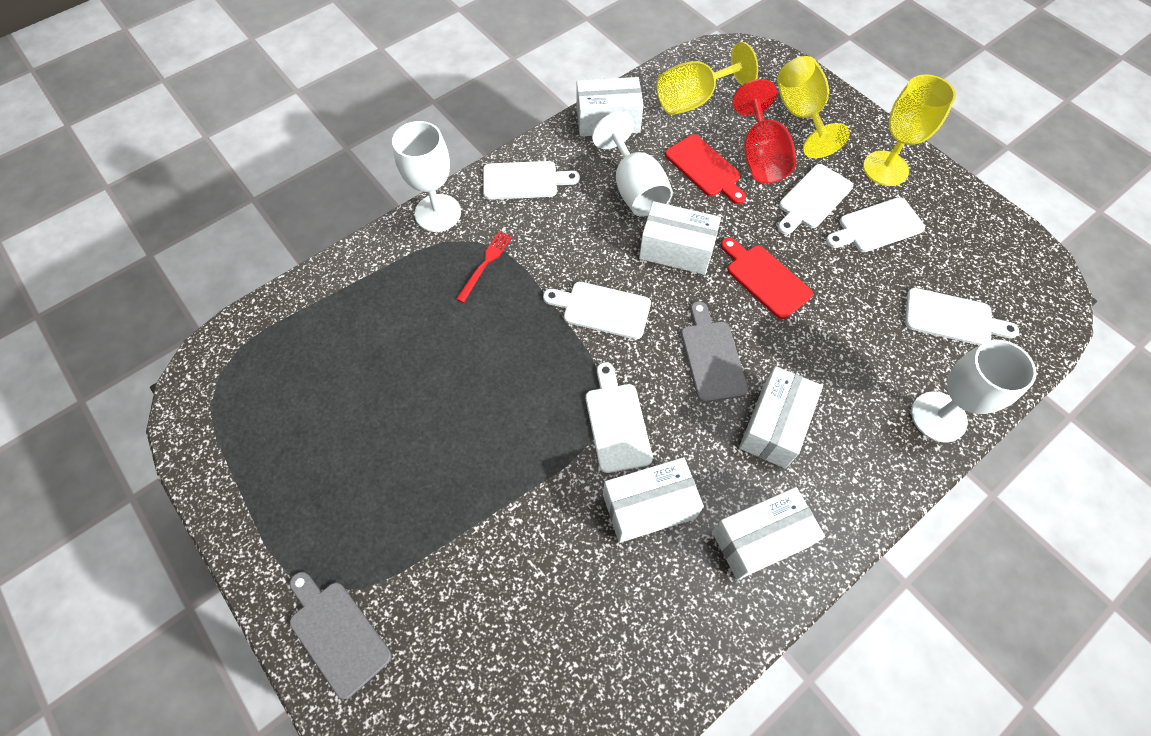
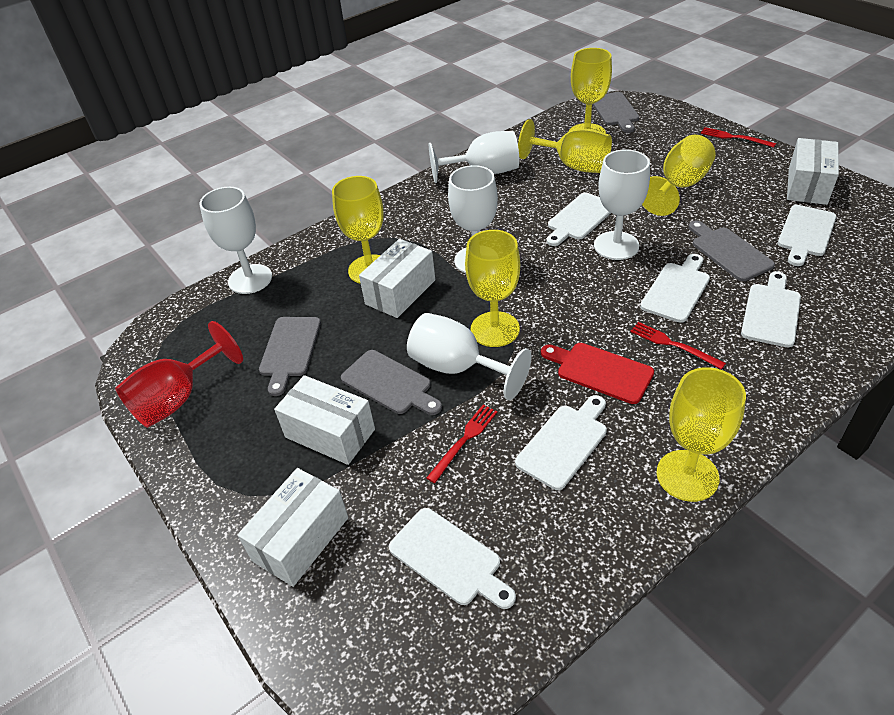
grey cutting board: 2 -> 4
red cutting board: 2 -> 1
red fork: 1 -> 3
white box: 5 -> 4
white goblet: 3 -> 5
yellow goblet: 3 -> 6

